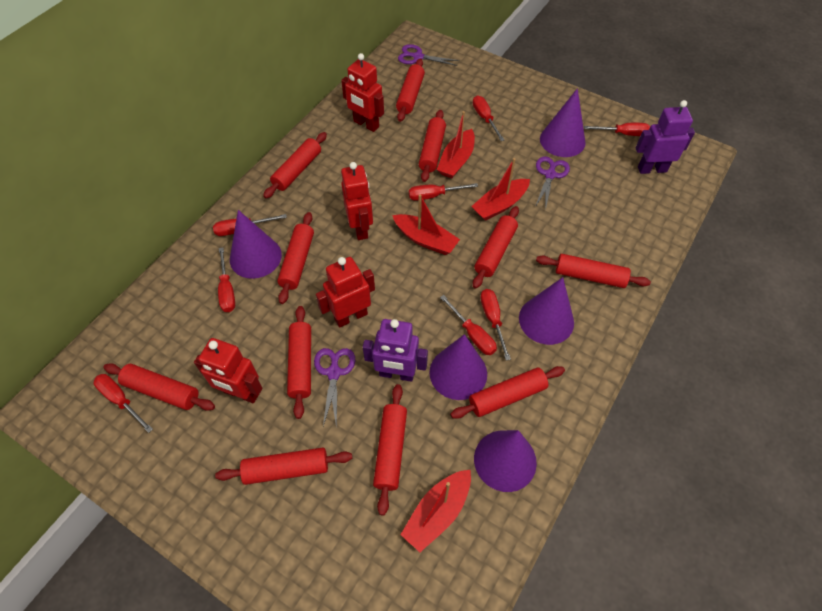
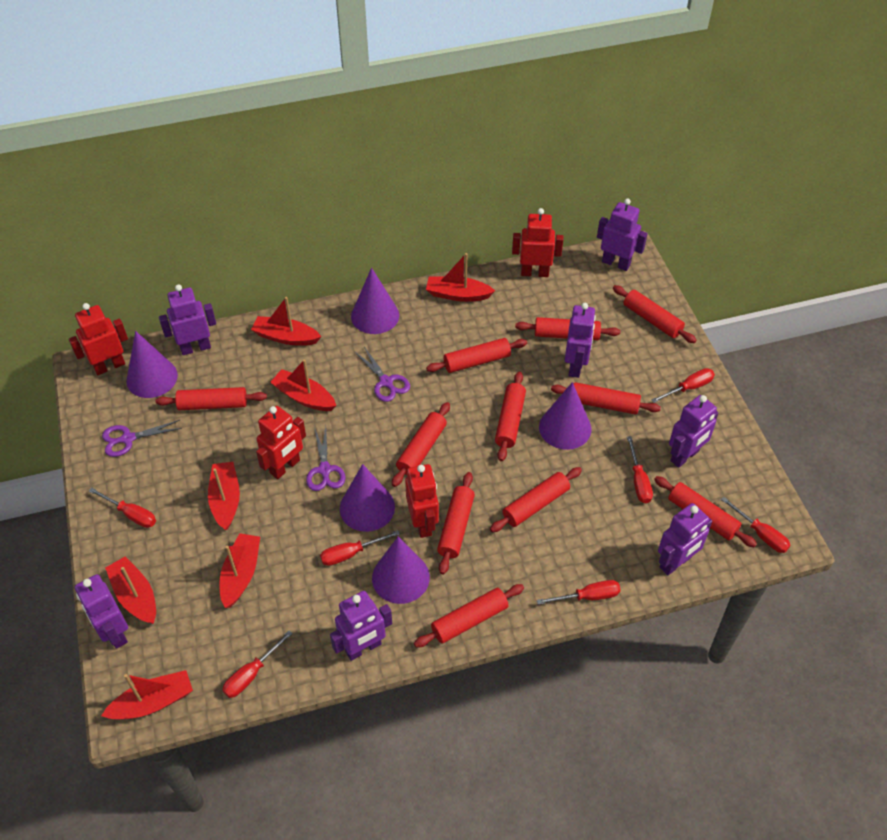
purple robot: 2 -> 7
red boat: 4 -> 7
red screwdriver: 8 -> 7

